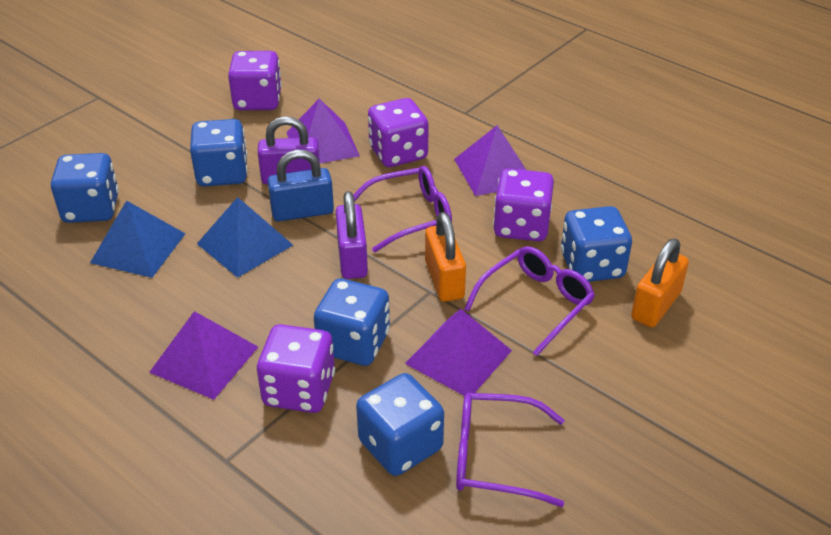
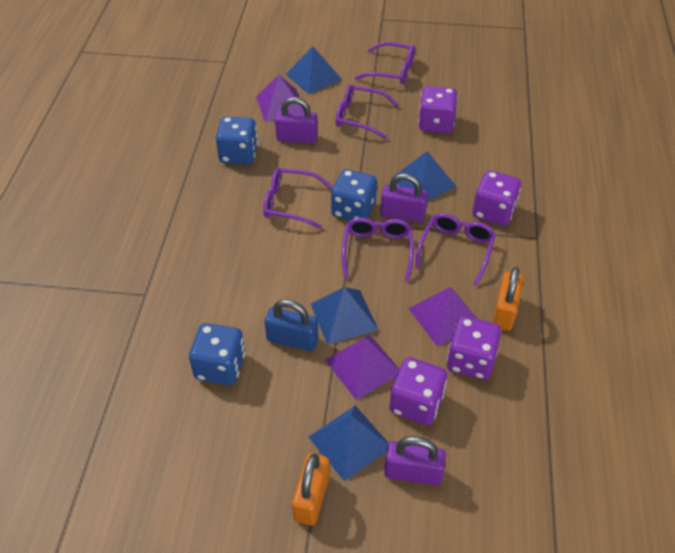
blue dice: 5 -> 3
blue pyramid: 2 -> 4
purple glasses: 3 -> 5
purple padlock: 2 -> 3
purple pyramid: 4 -> 3

